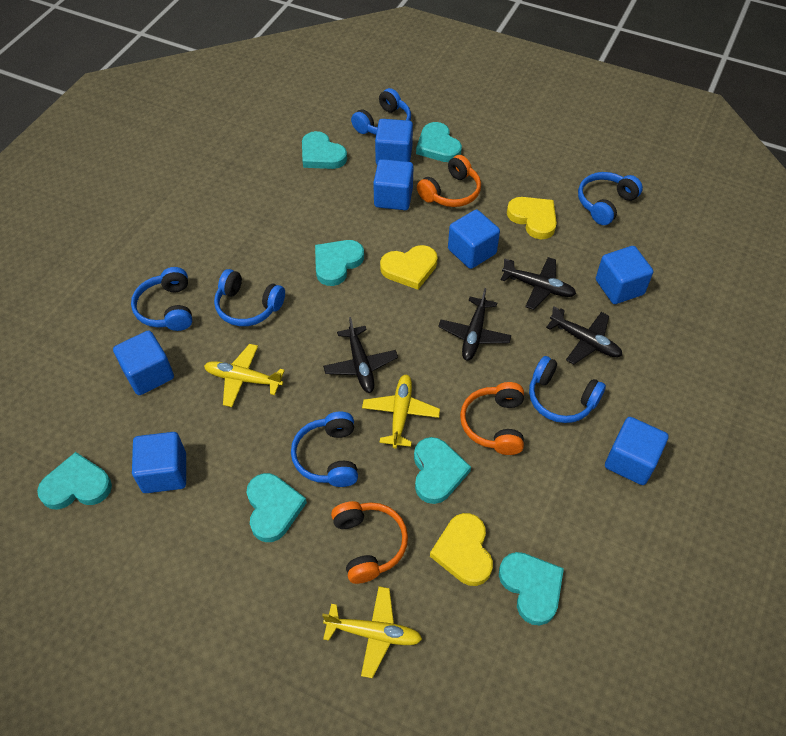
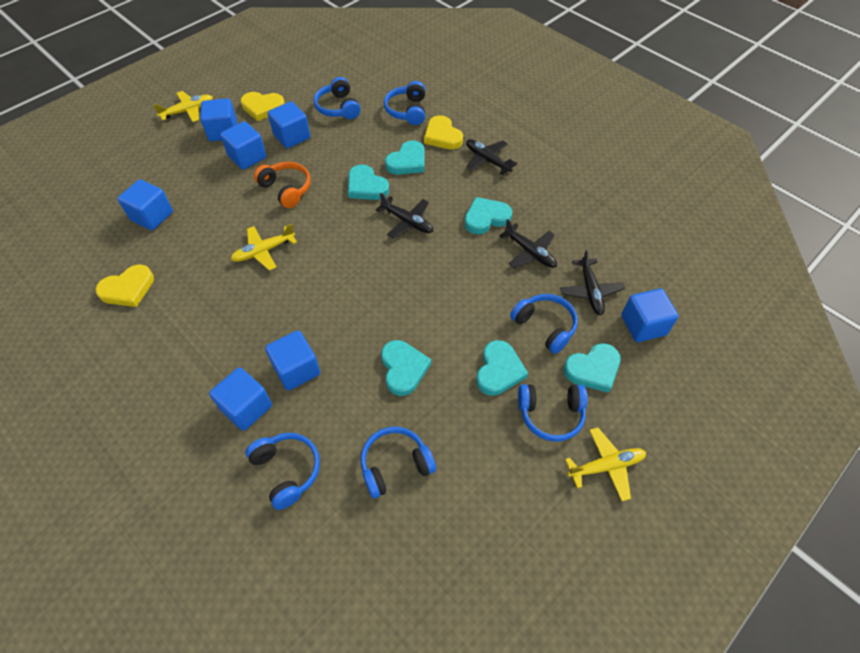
orange headphones: 3 -> 1
turquoise heart: 7 -> 6

